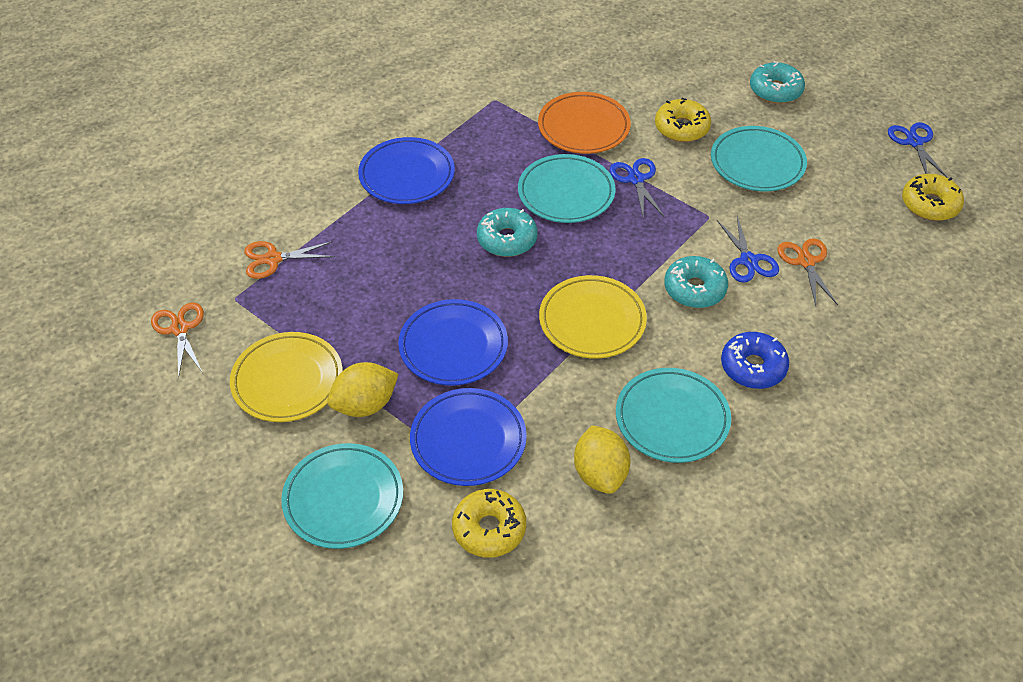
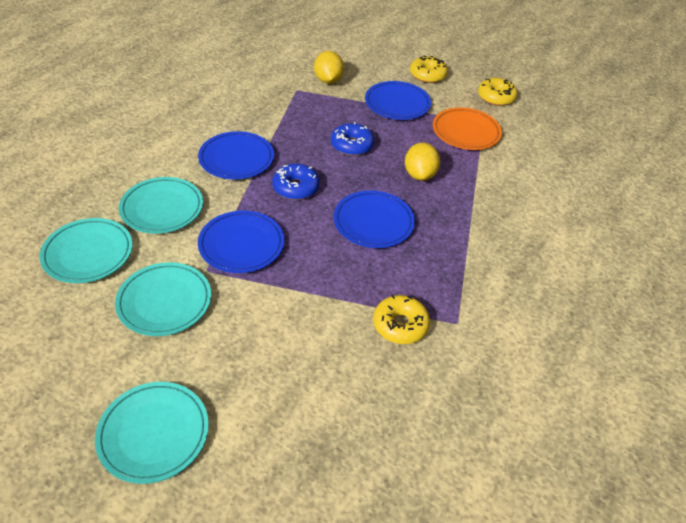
blue donut: 1 -> 2
blue plate: 3 -> 4
blue scissors: 3 -> 0
orange scissors: 3 -> 0
turquoise donut: 3 -> 0
yellow plate: 2 -> 0

